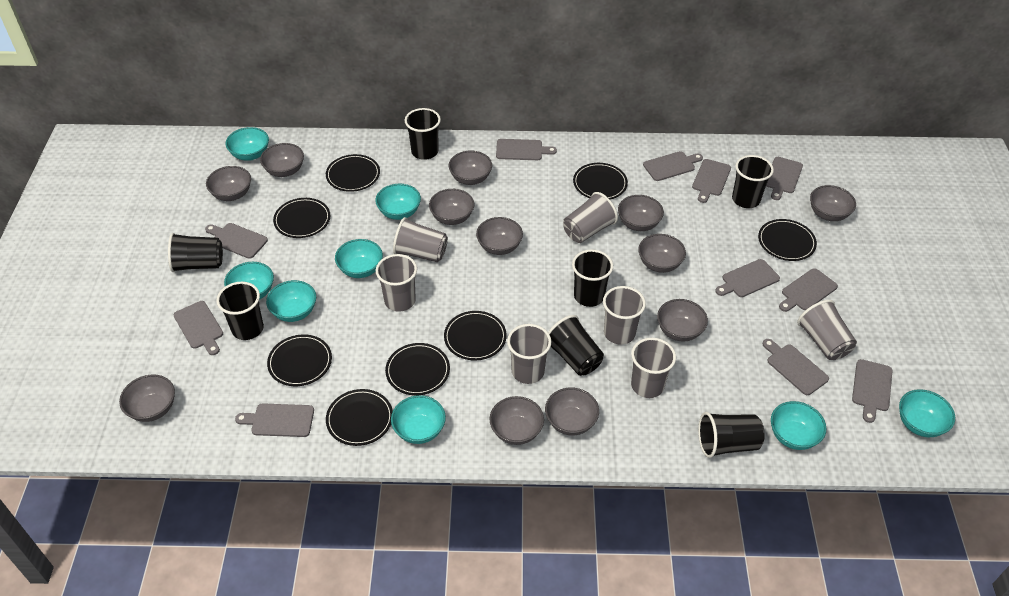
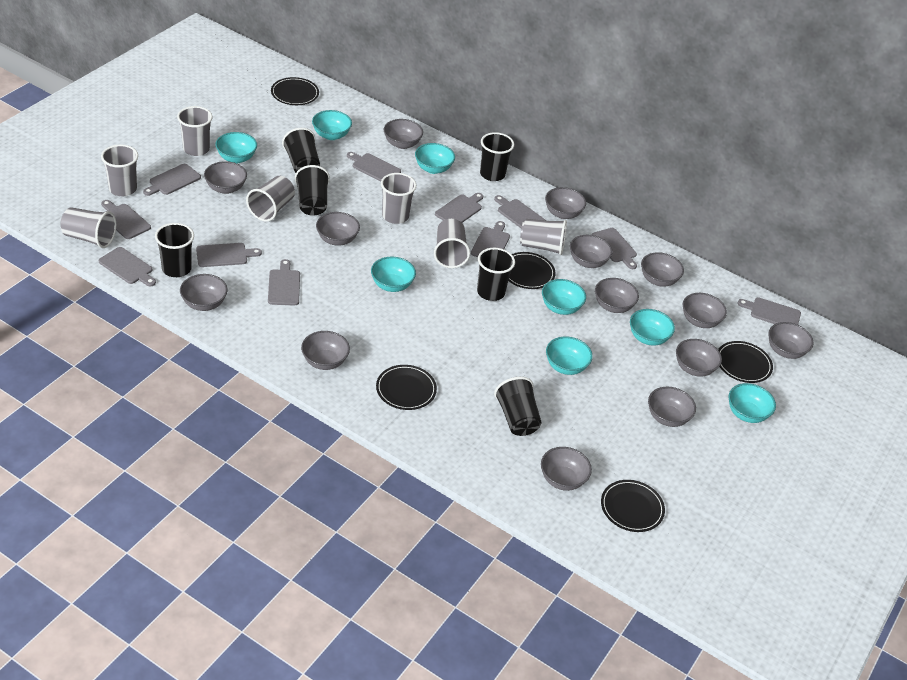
black cup: 7 -> 6
black plate: 8 -> 5
grey bowl: 12 -> 14

